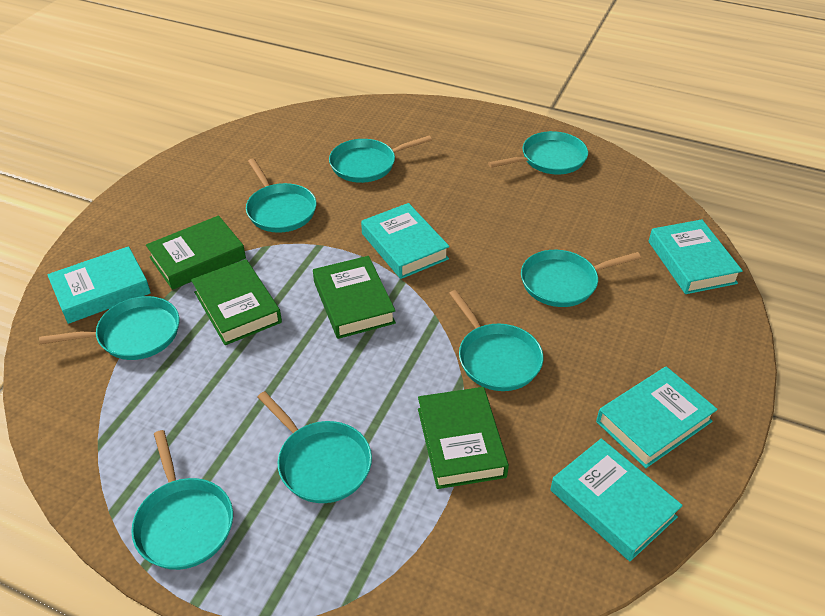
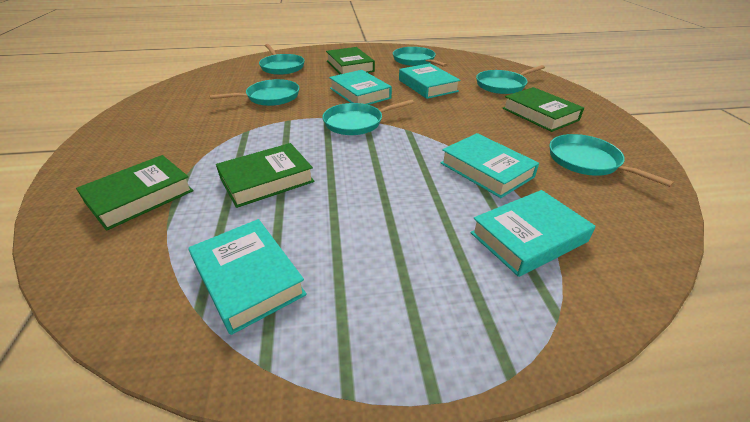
turquoise pan: 8 -> 6

